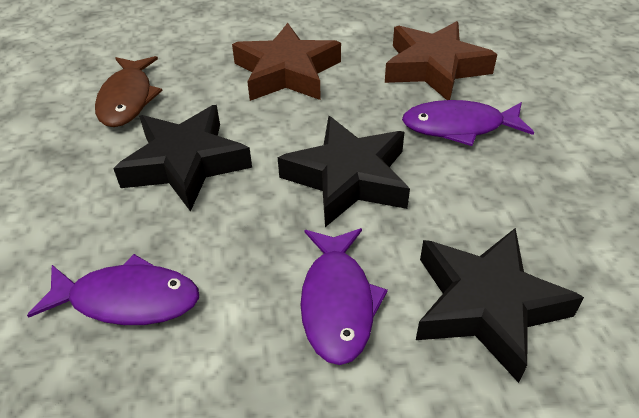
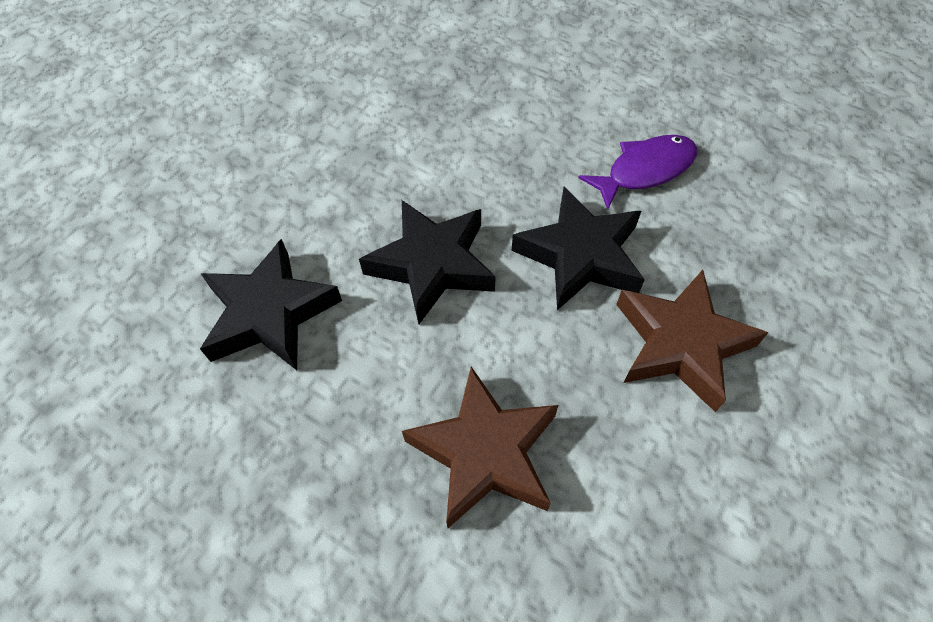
brown fish: 1 -> 0
purple fish: 3 -> 1

